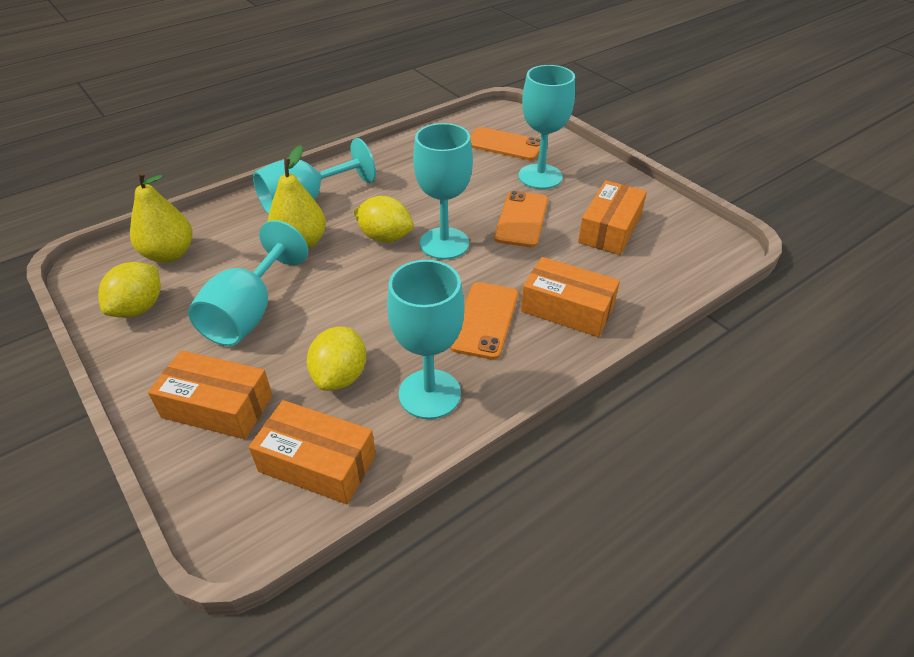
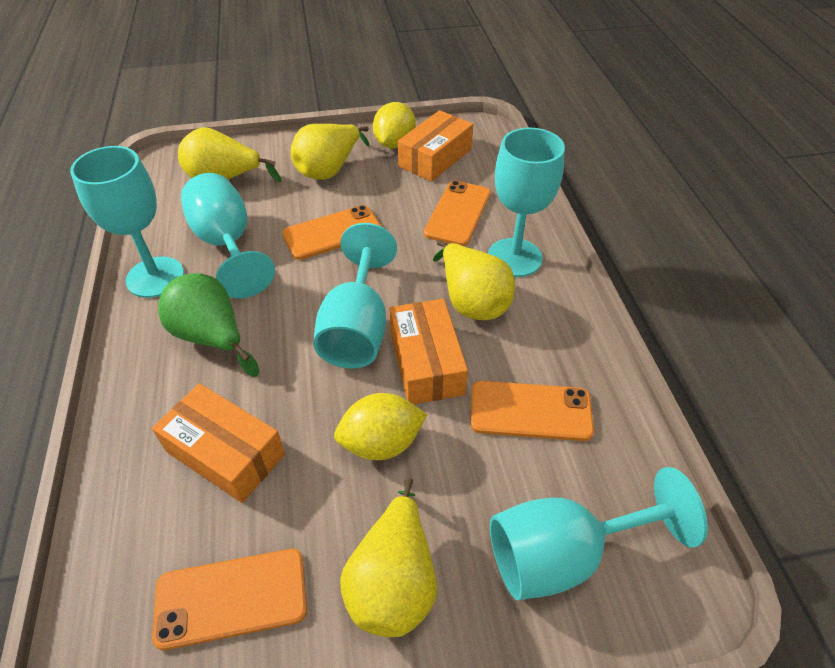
green pear: 0 -> 1
orange box: 4 -> 3
orange phone: 3 -> 4
yellow lemon: 3 -> 2
yellow pear: 2 -> 4

